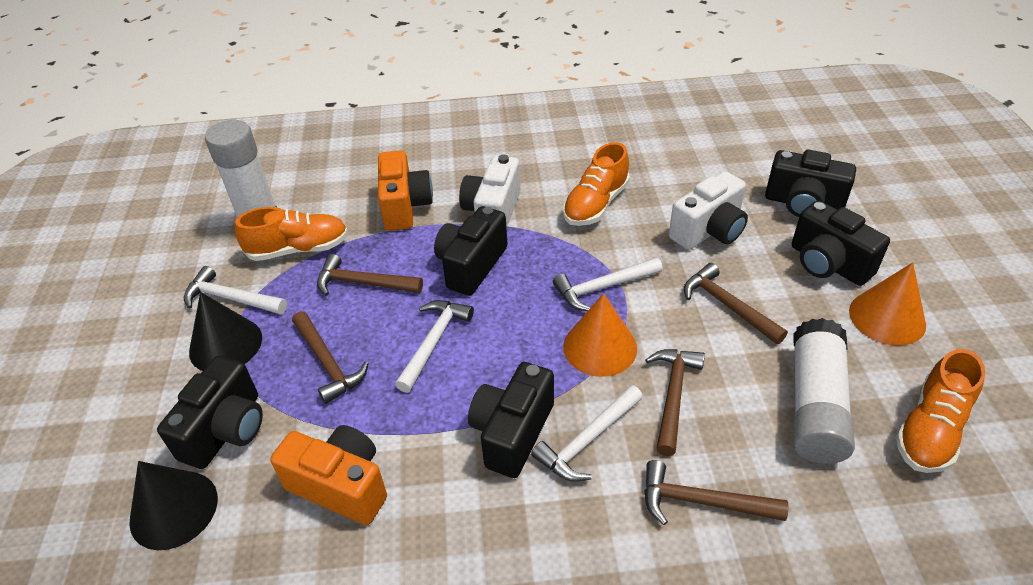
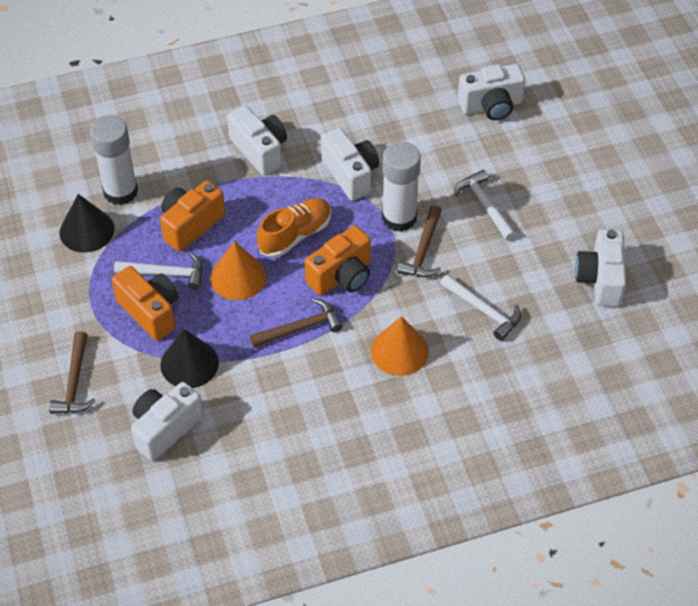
black camera: 5 -> 0
brown hammer: 5 -> 3
orange camera: 2 -> 3
orange shoe: 3 -> 1
white camera: 2 -> 5
white hammer: 4 -> 3

